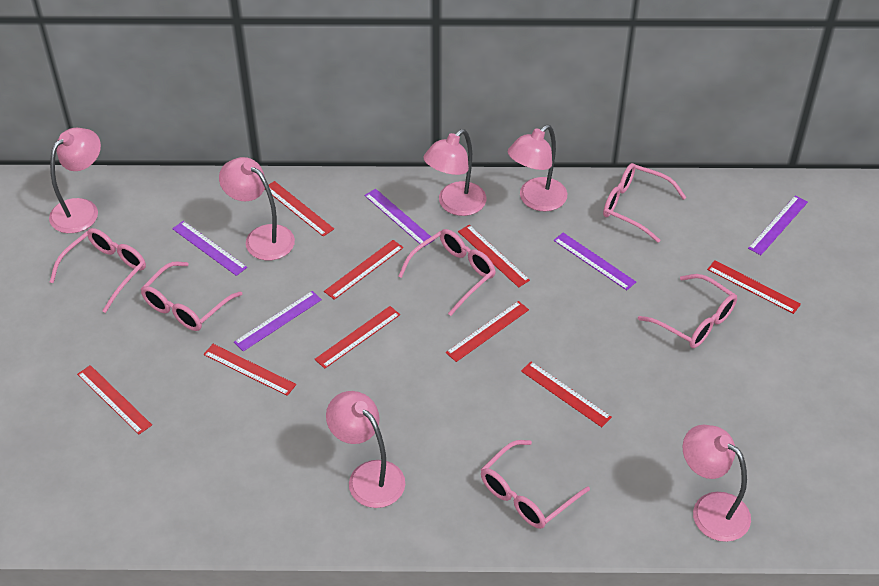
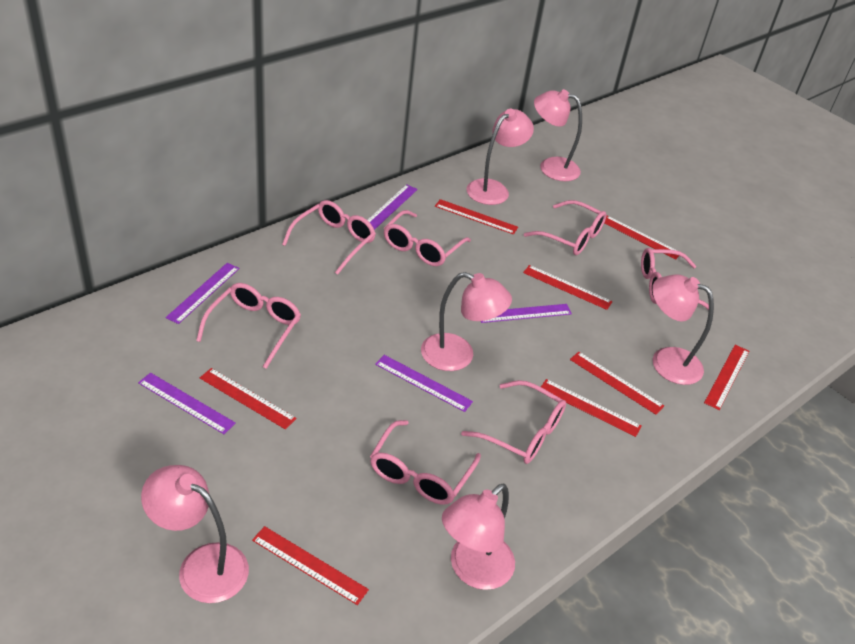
pink glasses: 6 -> 7
red ruler: 9 -> 8

